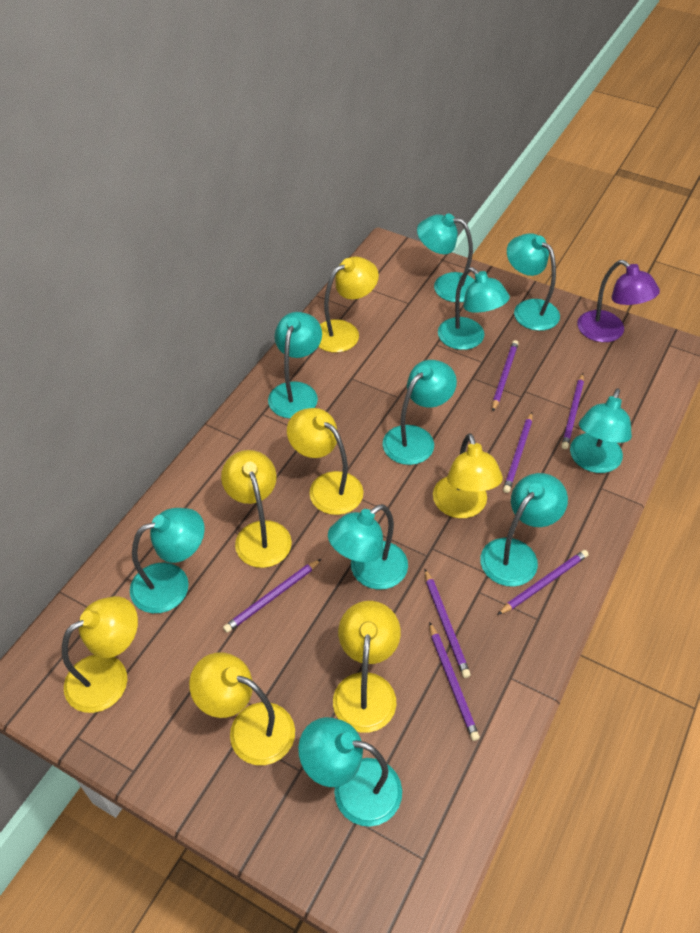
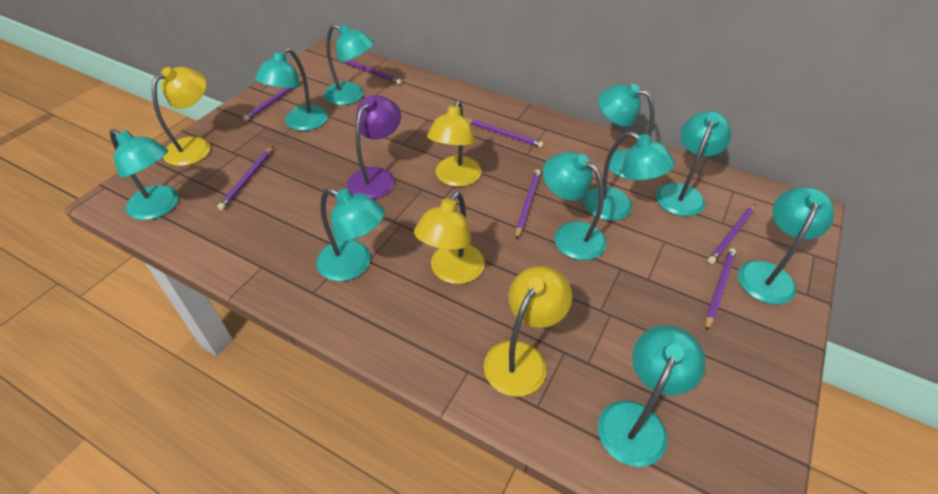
yellow lamp: 7 -> 4

